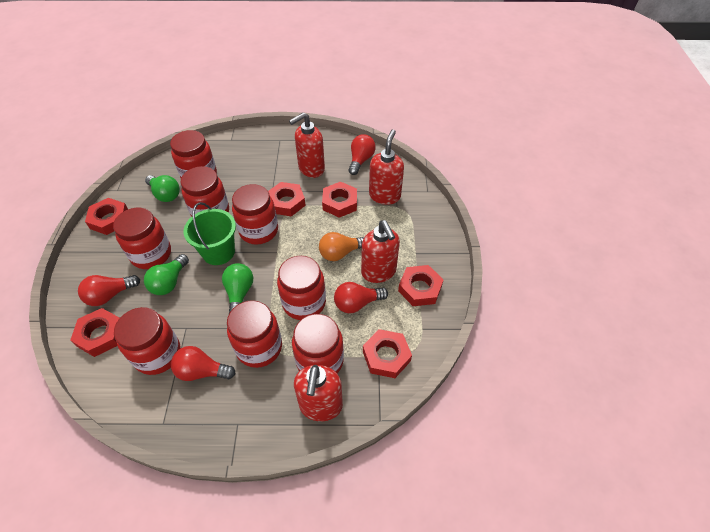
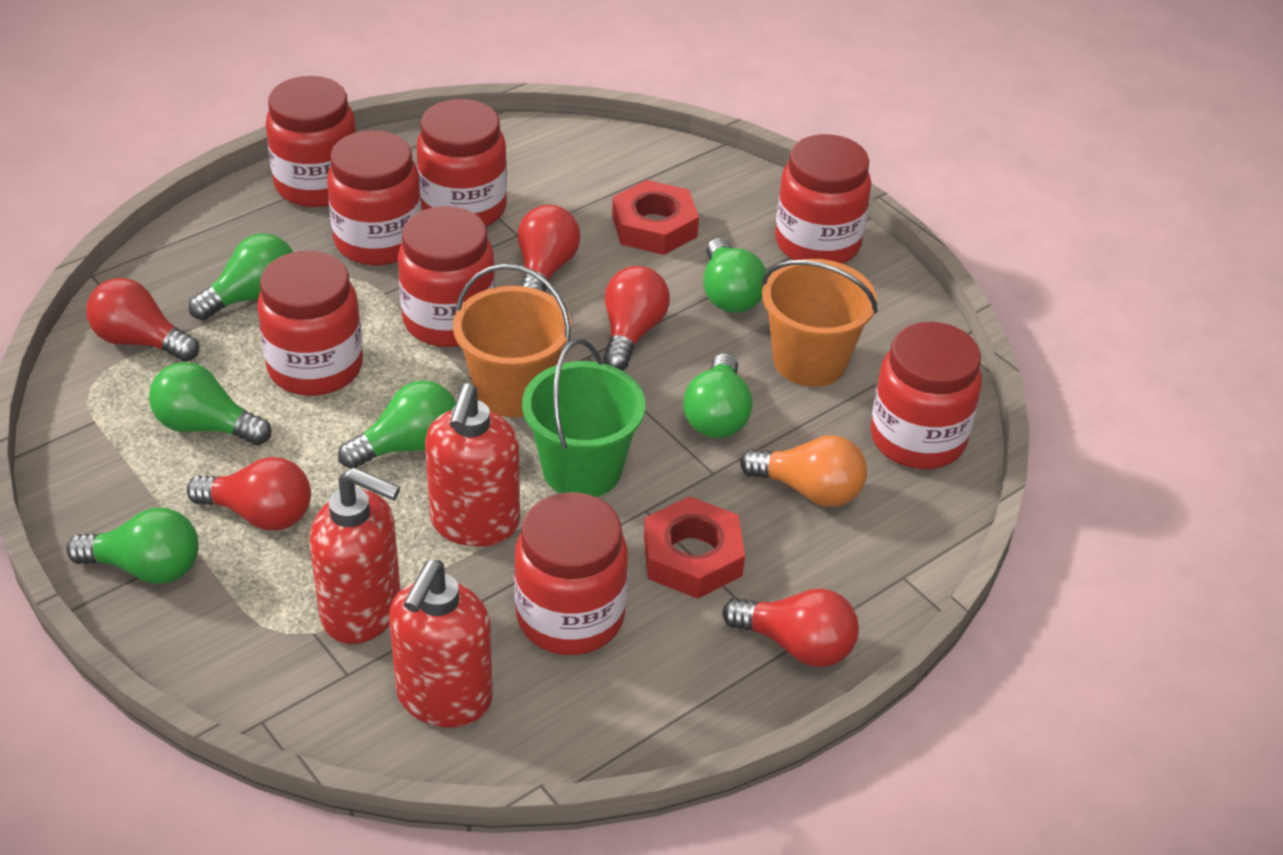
green light bulb: 3 -> 6
orange bucket: 0 -> 2
red light bulb: 4 -> 5
red nut: 6 -> 2
red soap dispenser: 4 -> 3

